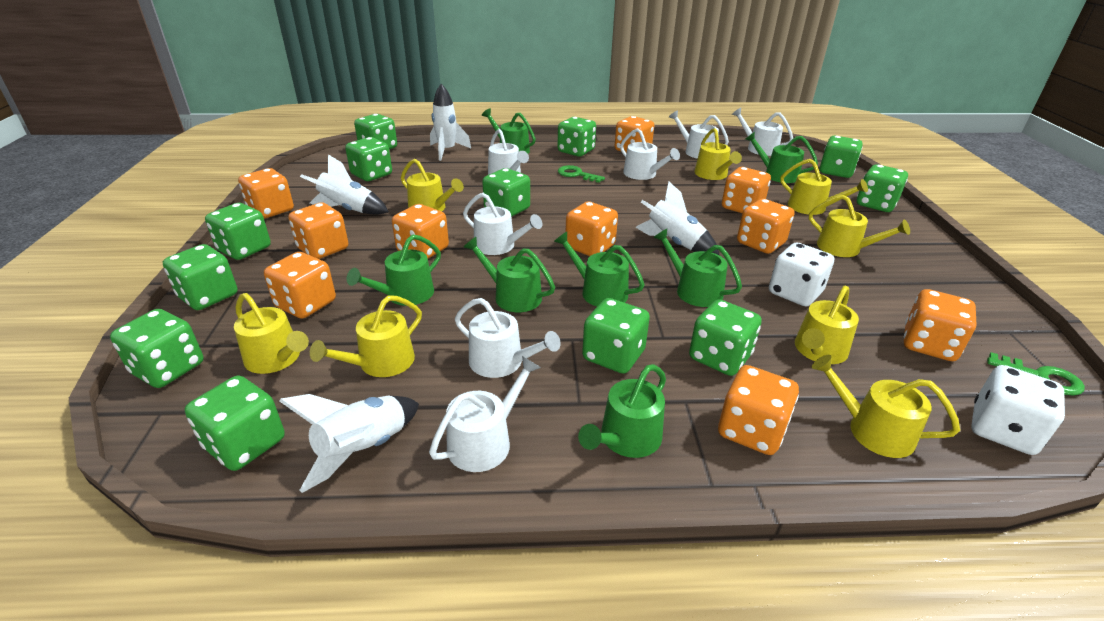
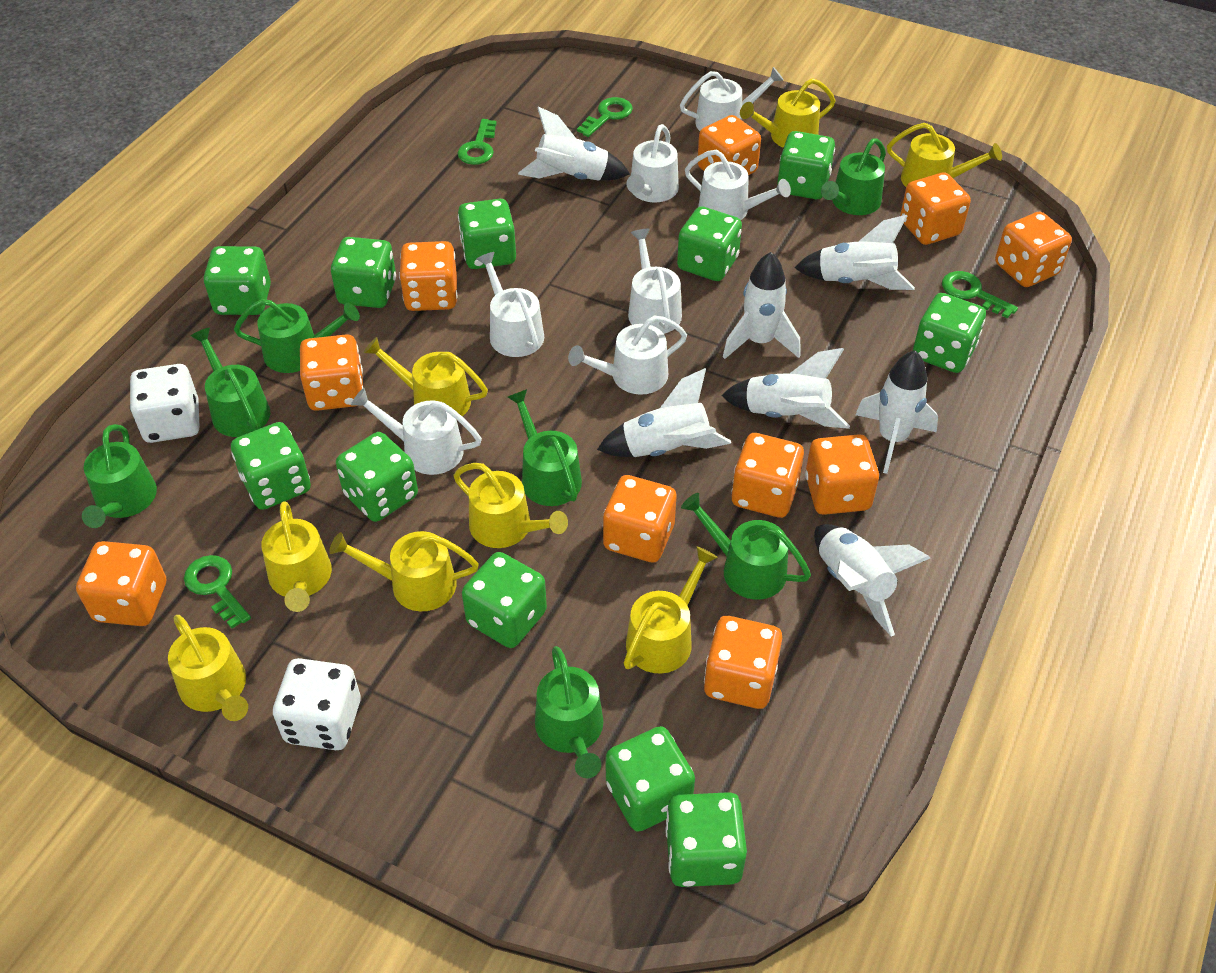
green dice: 12 -> 11
green key: 2 -> 4
white rocket: 4 -> 7

